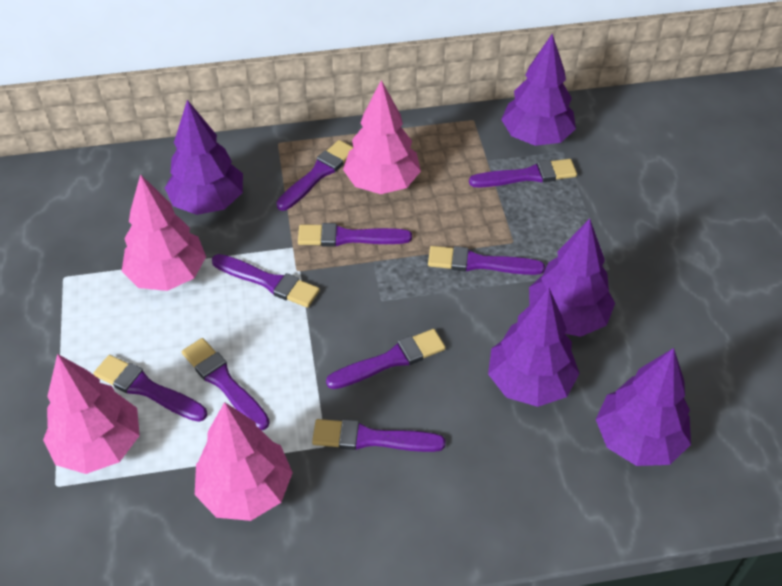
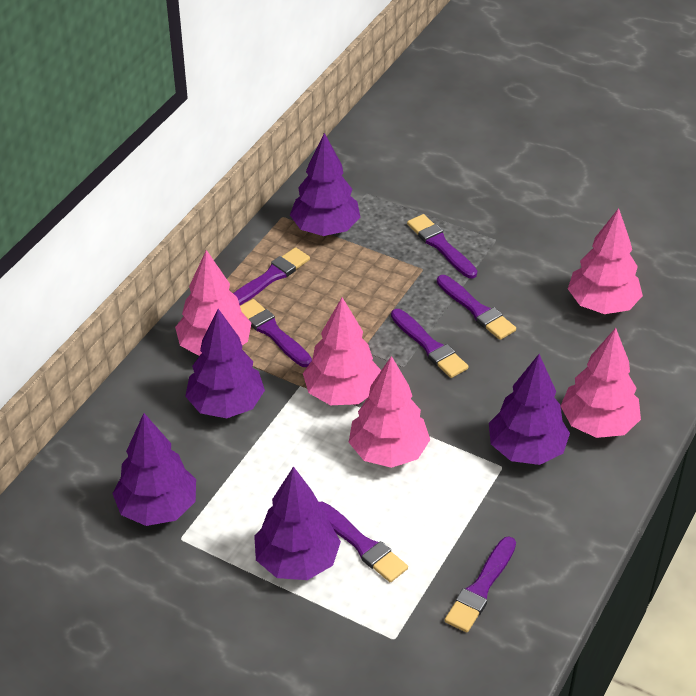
pink tree: 4 -> 5
purple brush: 9 -> 7

